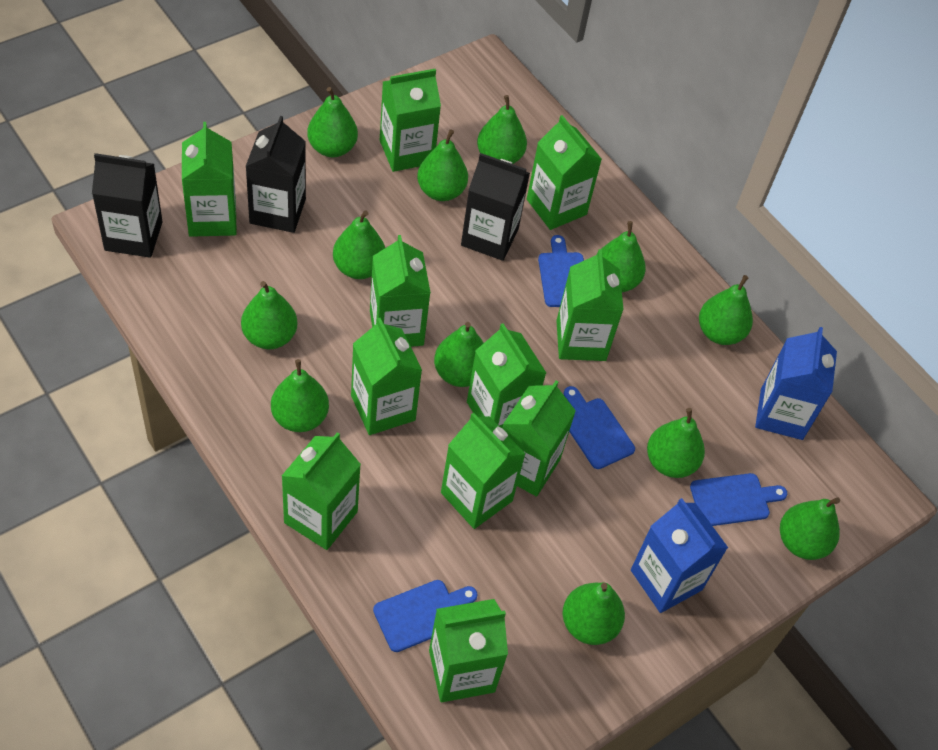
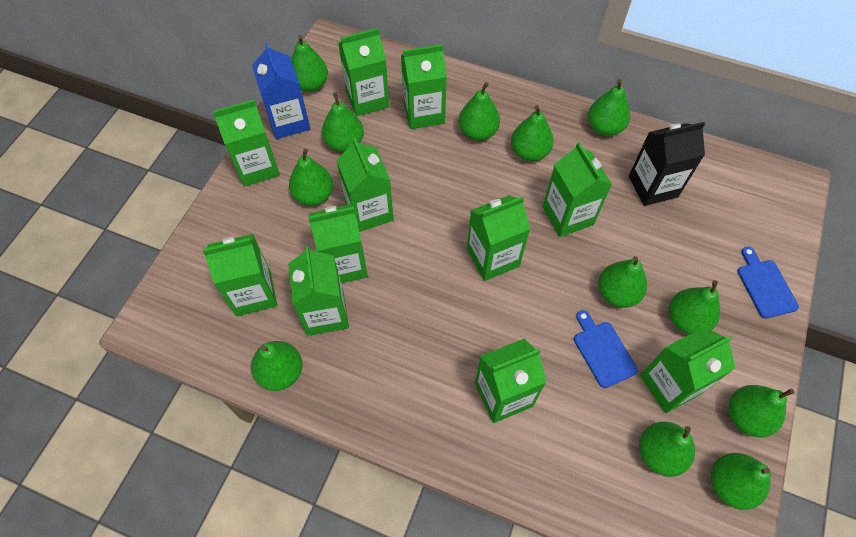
black carton: 3 -> 1
blue carton: 2 -> 1
blue cutting board: 4 -> 2

